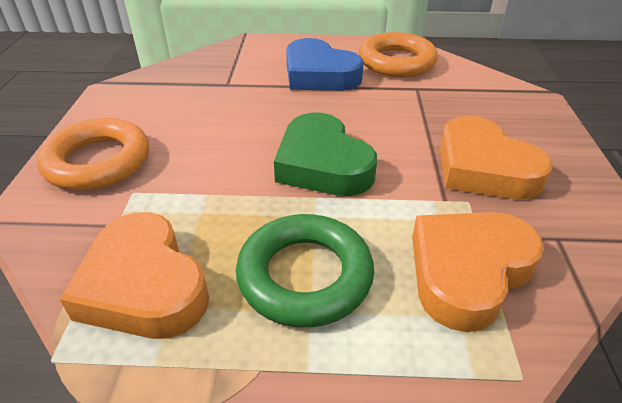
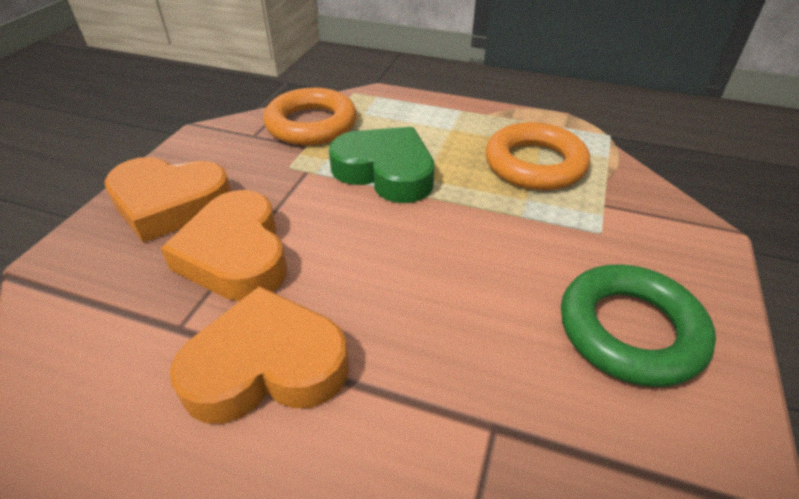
blue heart: 1 -> 0

